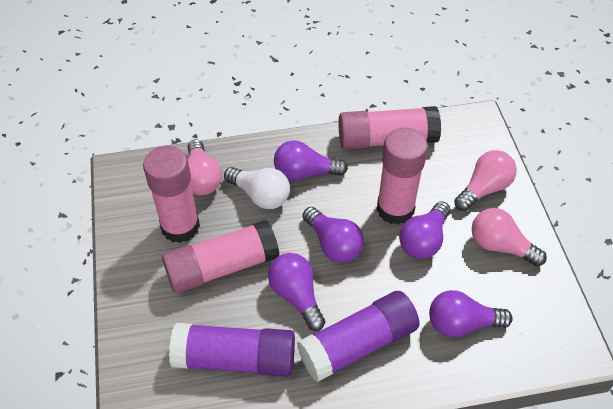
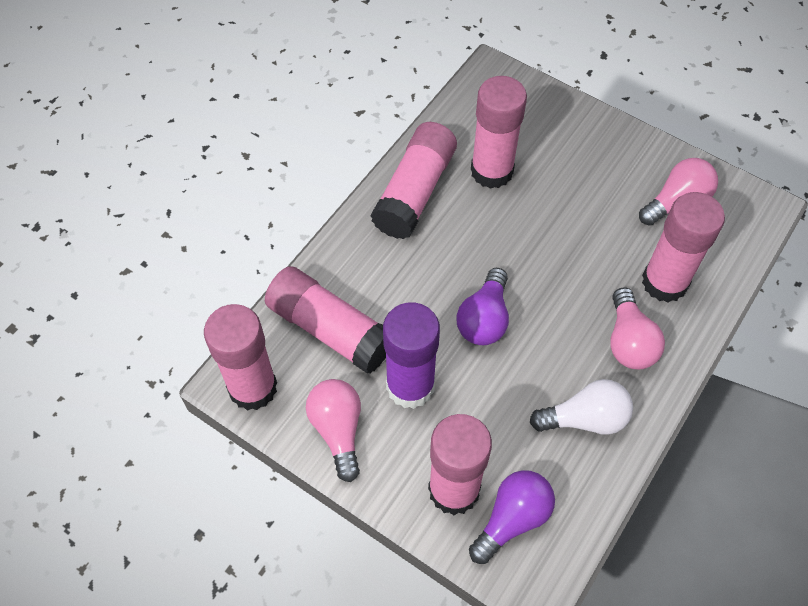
pink glue stick: 4 -> 6
purple glue stick: 2 -> 1
purple light bulb: 5 -> 2

